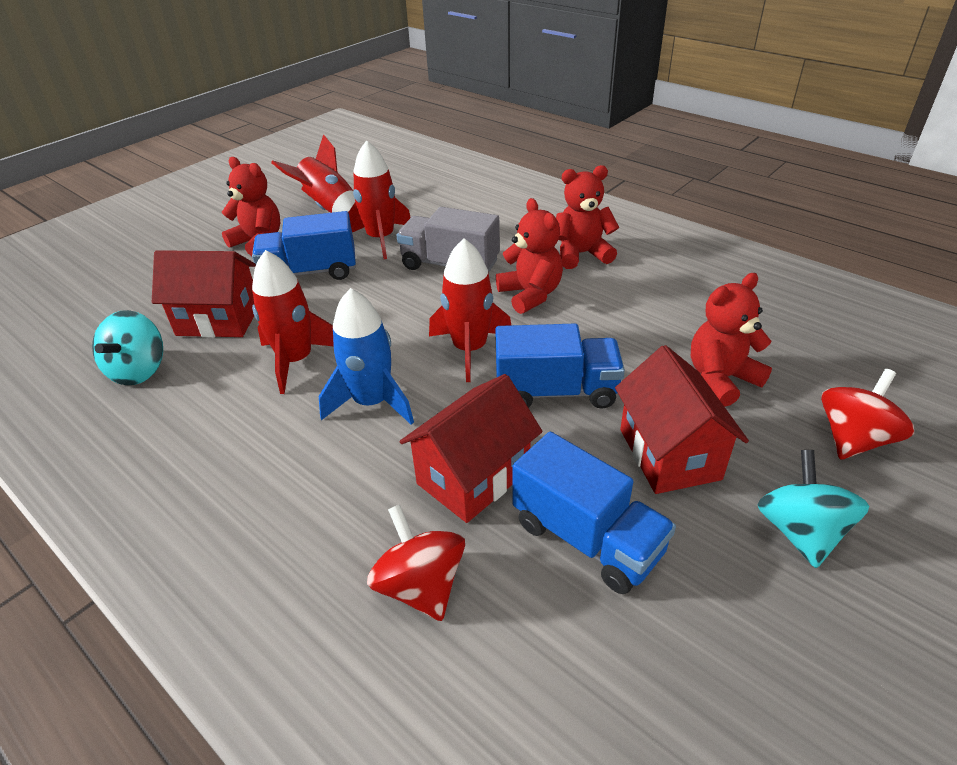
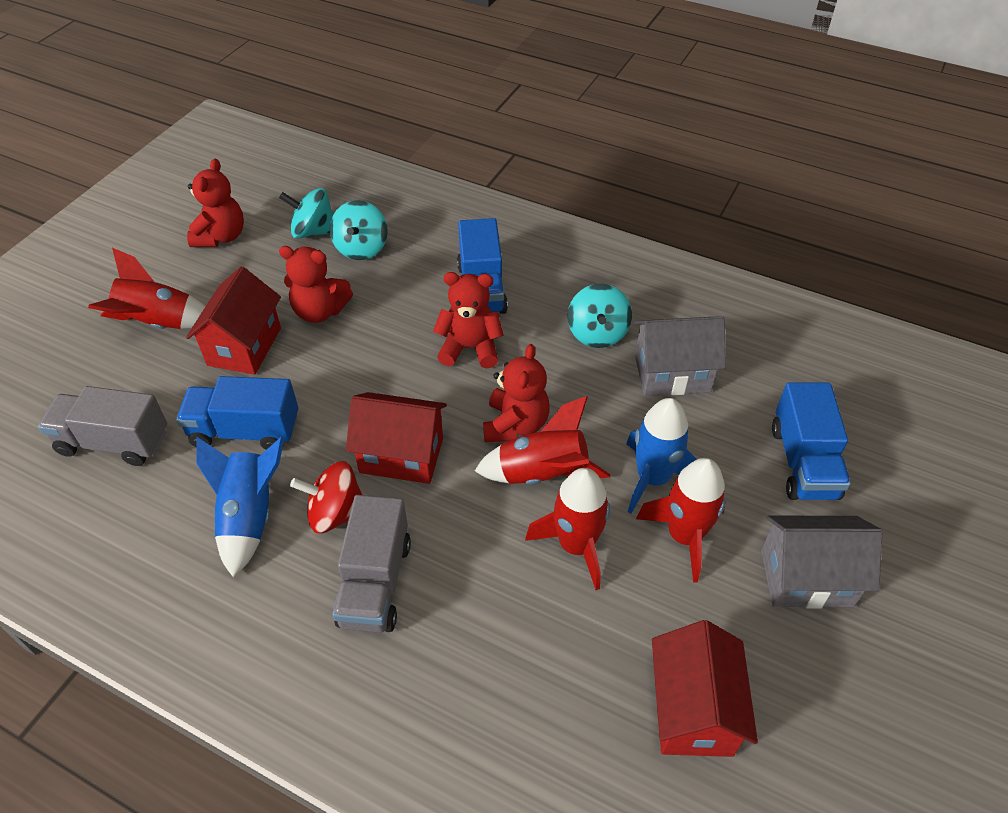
blue rocket: 1 -> 2
grey house: 0 -> 2
grey truck: 1 -> 2
red spinning top: 2 -> 1
turquoise spinning top: 2 -> 3

